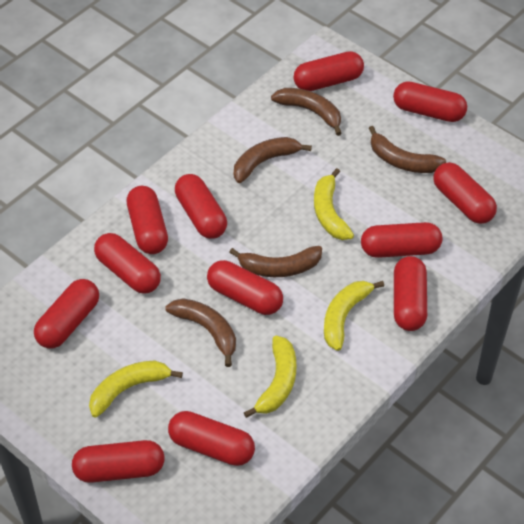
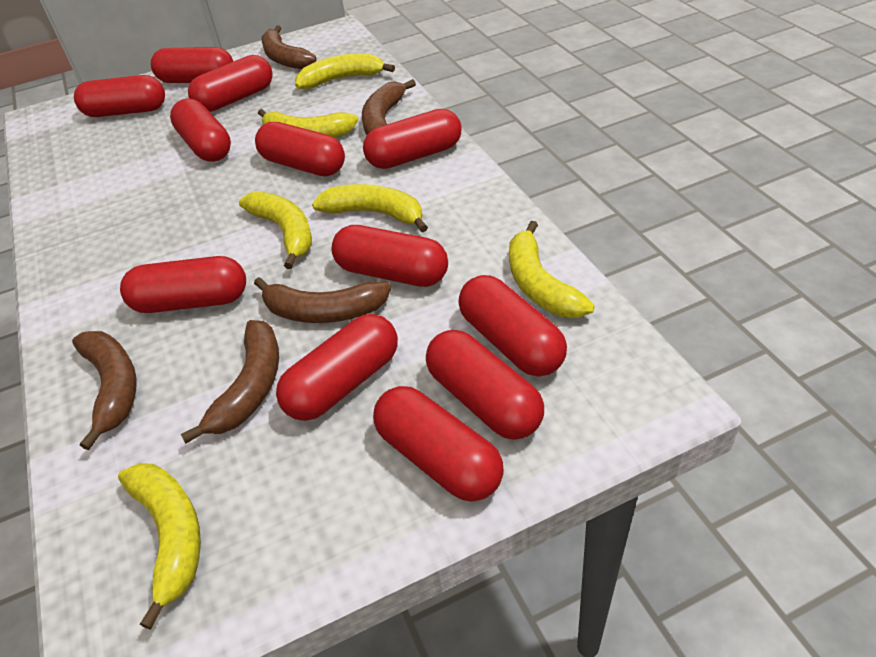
yellow banana: 4 -> 6

